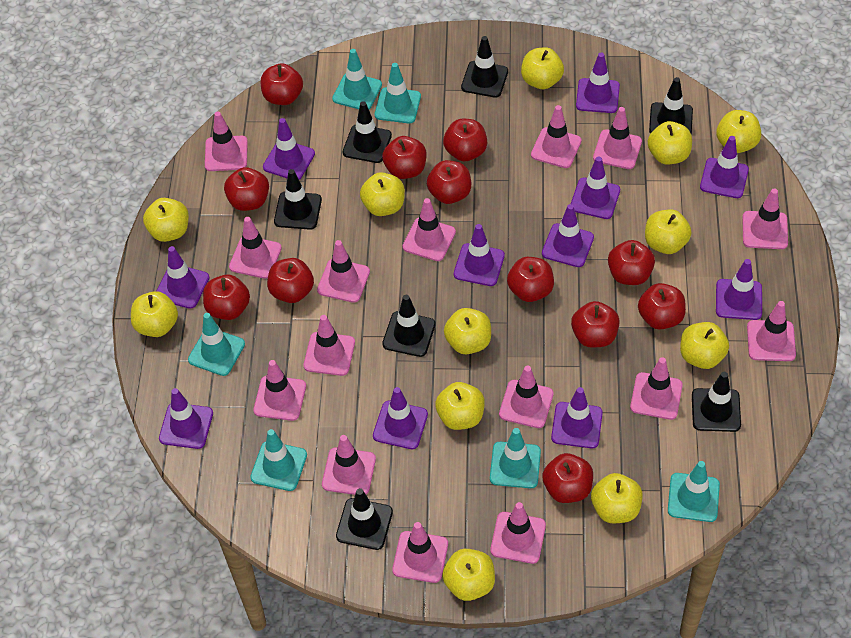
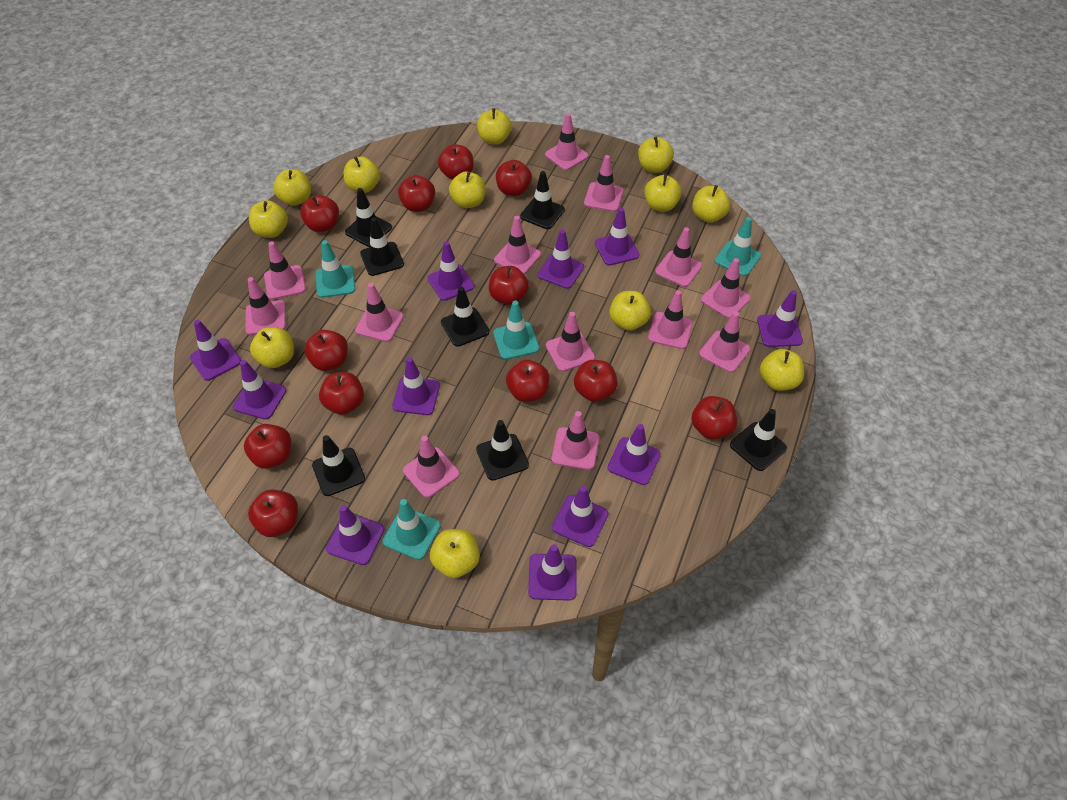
pink traffic cone: 15 -> 13
turquoise traffic cone: 6 -> 4

